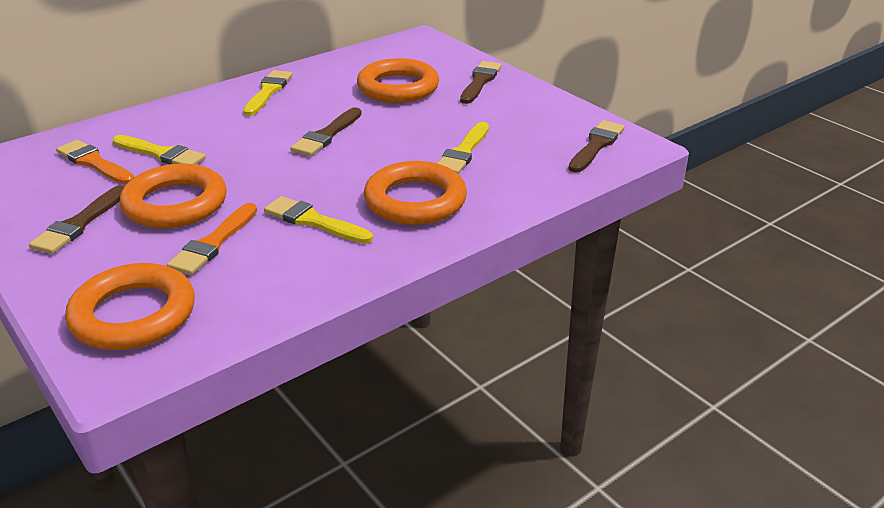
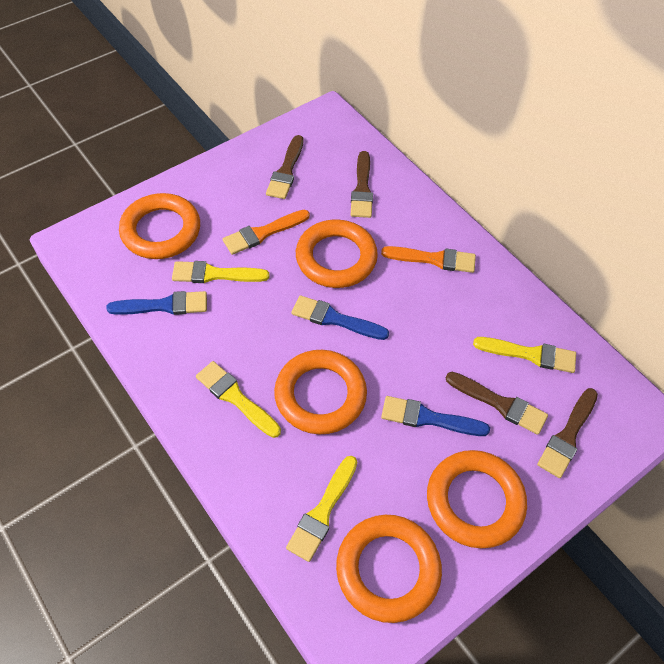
blue brush: 0 -> 3
orange ring: 4 -> 5

